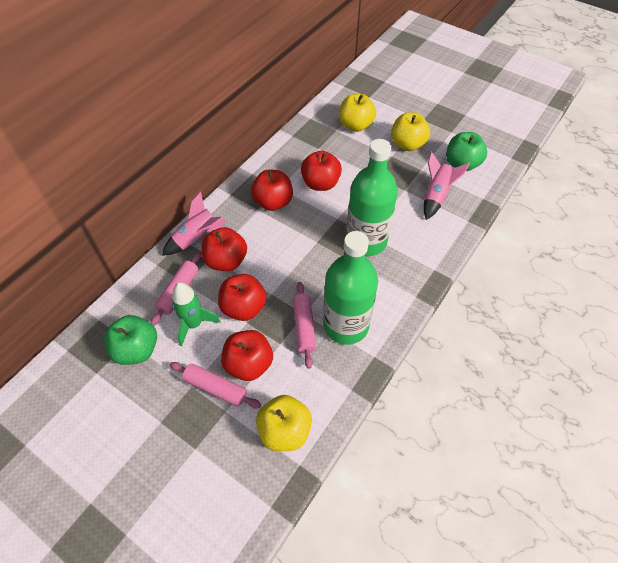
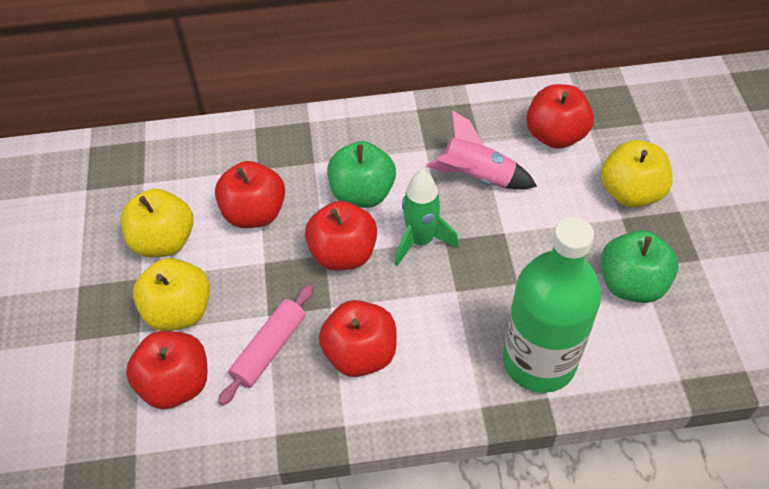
green bottle: 2 -> 1
pink rocket: 2 -> 1
pink rolling pin: 3 -> 1

